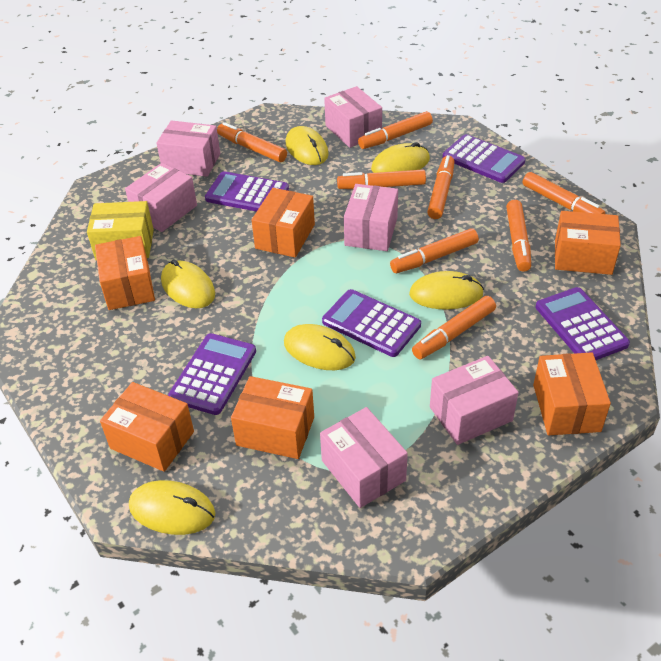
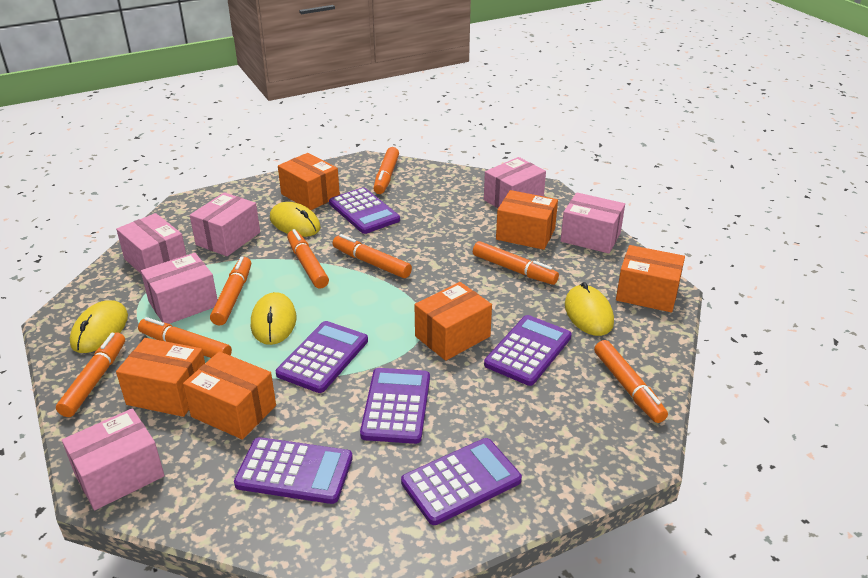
purple calculator: 5 -> 6
yellow box: 1 -> 0
yellow mouse: 6 -> 4

